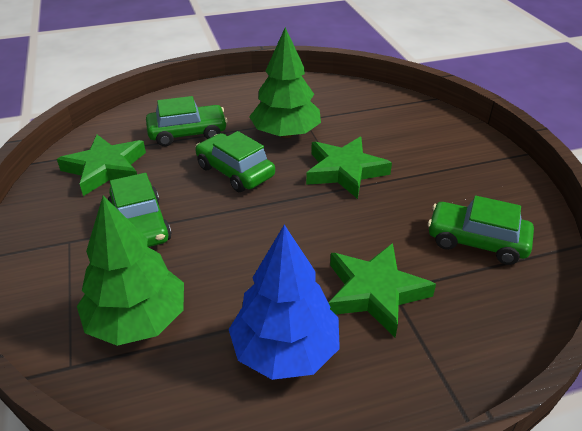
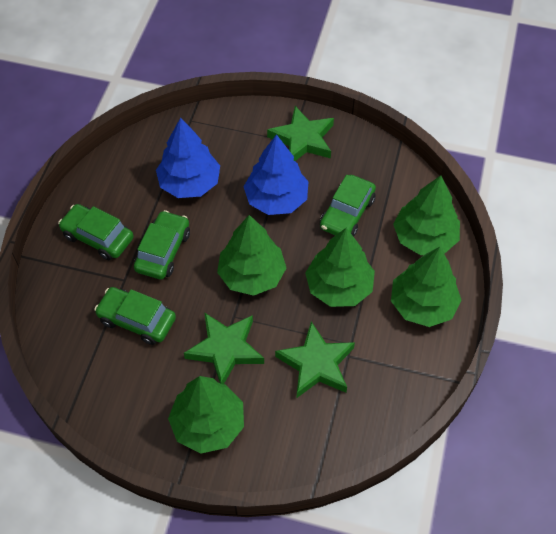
blue tree: 1 -> 2
green tree: 2 -> 5

